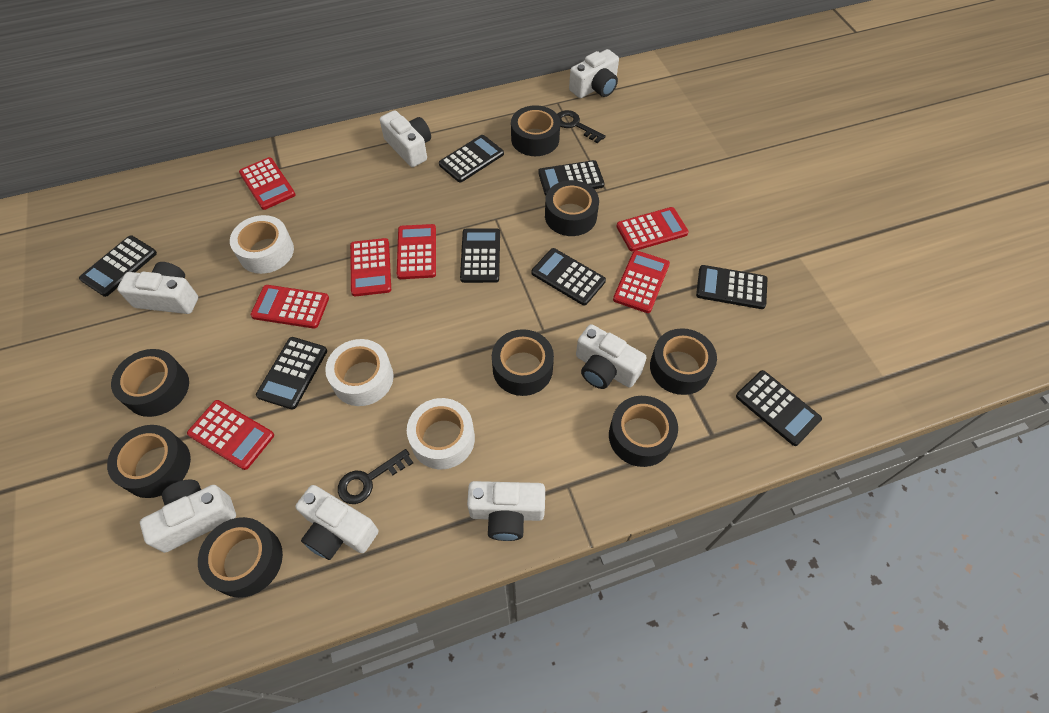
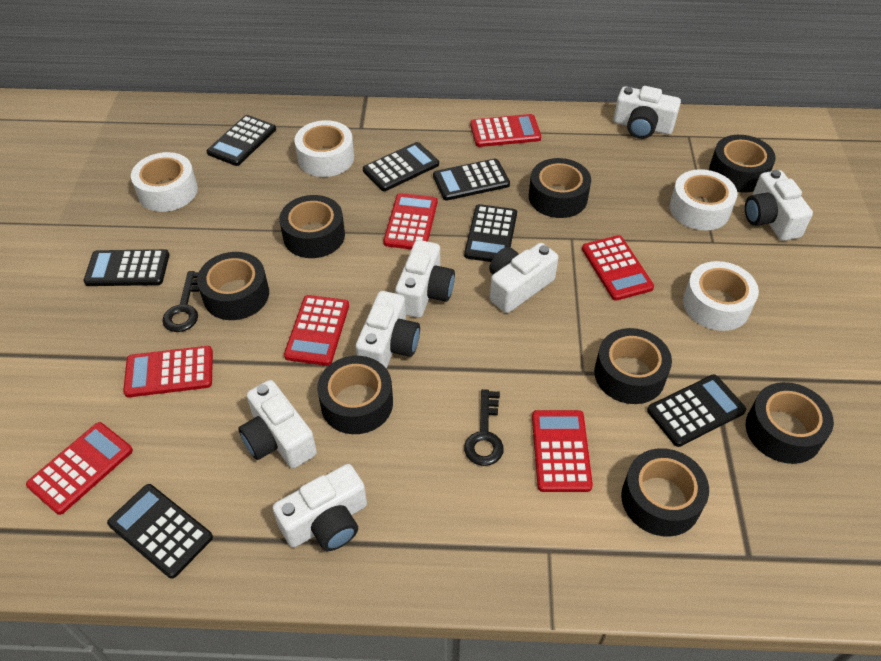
black calculator: 8 -> 7
white tape: 3 -> 4

